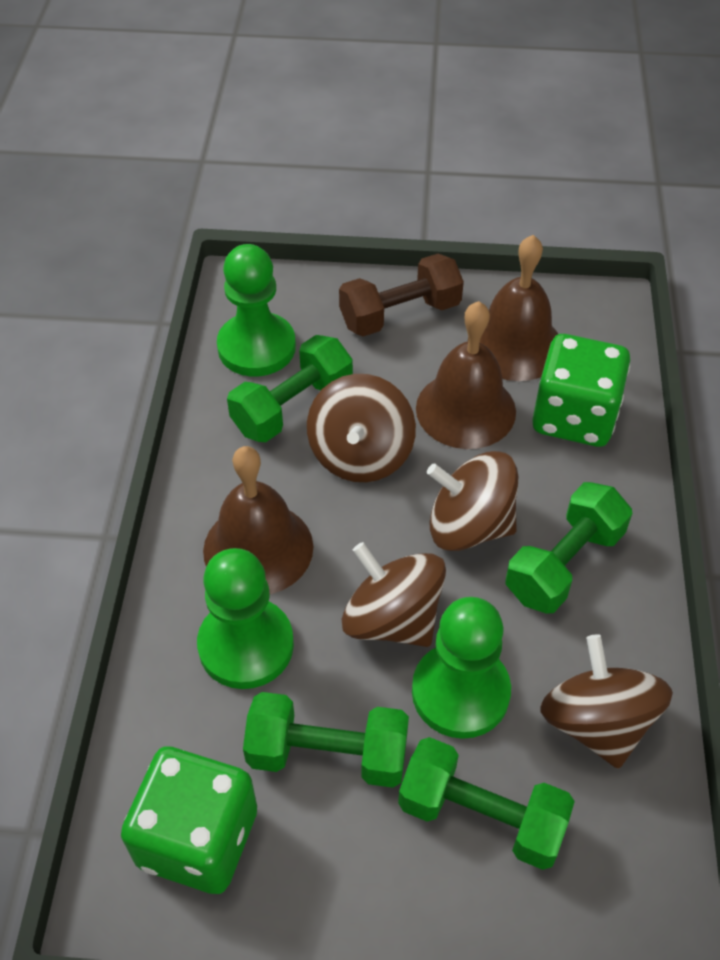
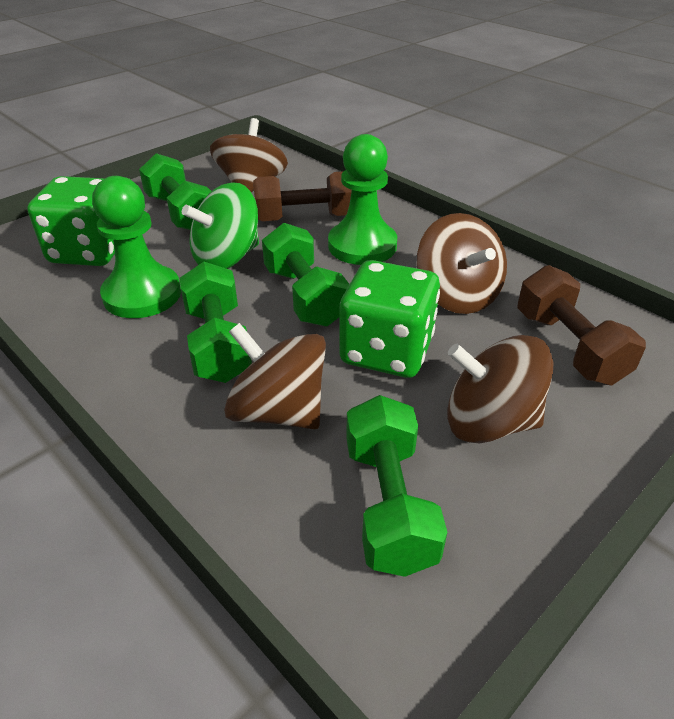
brown bell: 3 -> 0
brown dumbbell: 1 -> 2
green pawn: 3 -> 2
green spinning top: 0 -> 1

